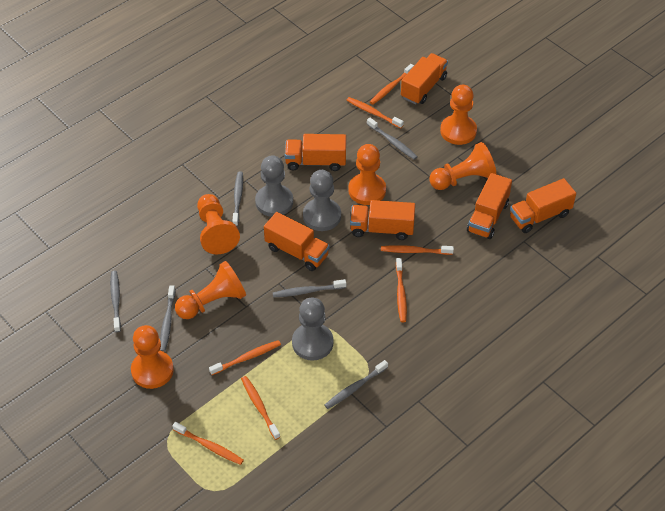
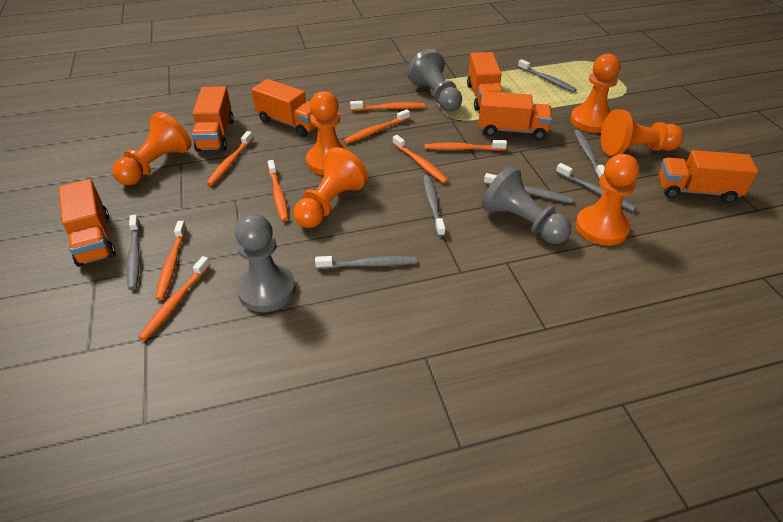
grey toothbrush: 6 -> 7
orange toothbrush: 7 -> 8

